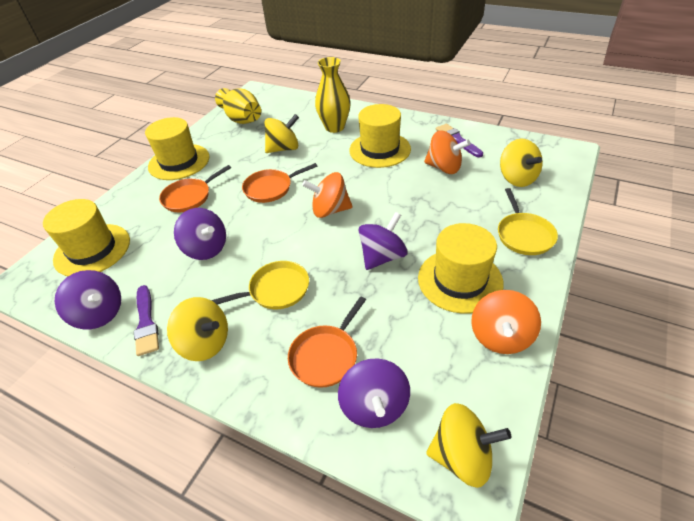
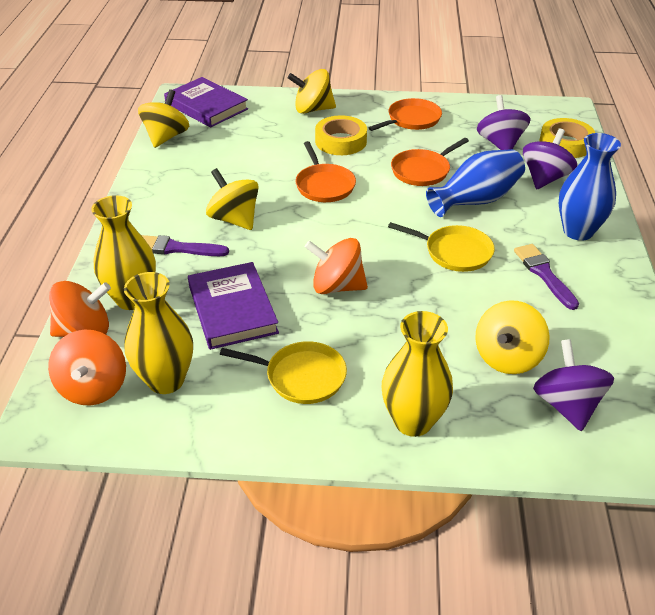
blue vase: 0 -> 2
purple book: 0 -> 2
purple spinning top: 4 -> 3
yellow hat: 4 -> 0
yellow tape: 0 -> 2
yellow vase: 2 -> 3

